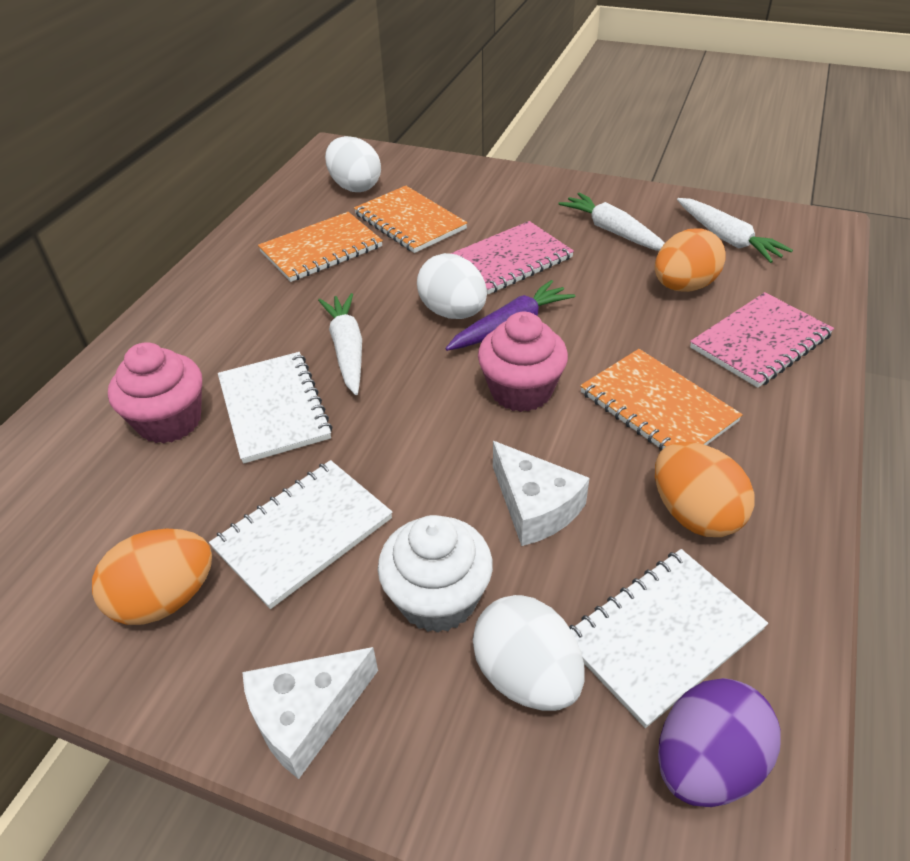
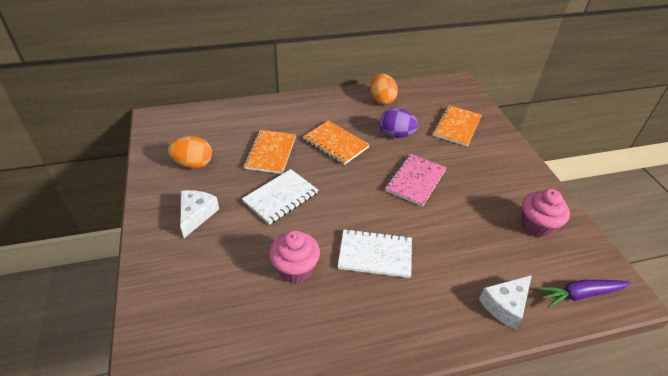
orange egg: 3 -> 2
pink notebook: 2 -> 1
white carrot: 3 -> 0
white cupcake: 1 -> 0
white egg: 3 -> 0
white notebook: 3 -> 2

